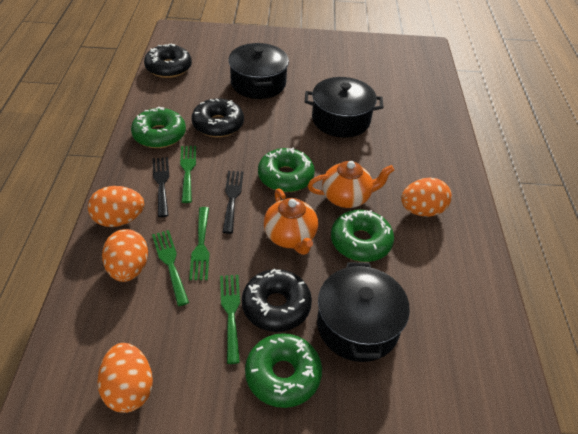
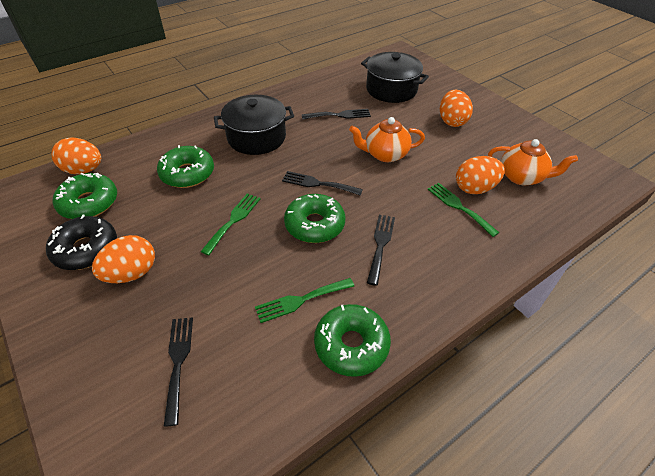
black donut: 3 -> 1
black fork: 2 -> 4
black pot: 3 -> 2
green fork: 4 -> 3

